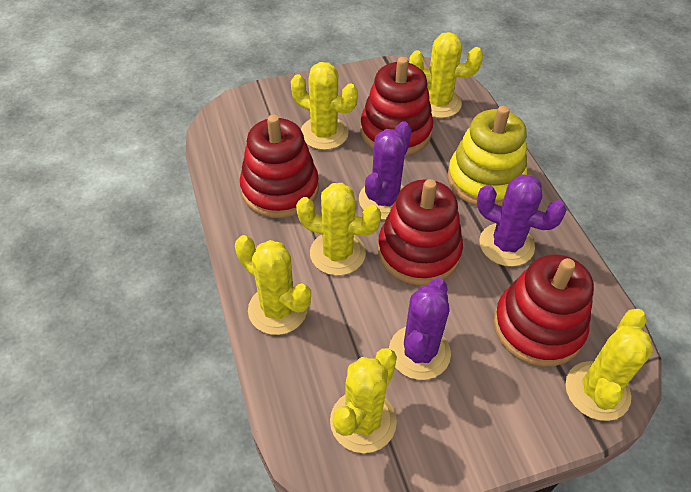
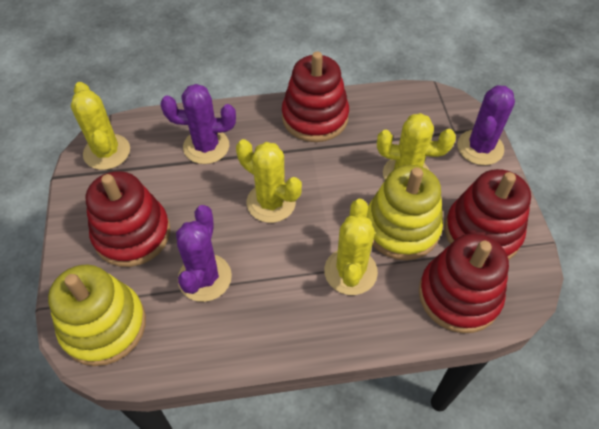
yellow cactus: 6 -> 4
yellow stacking toy: 1 -> 2

